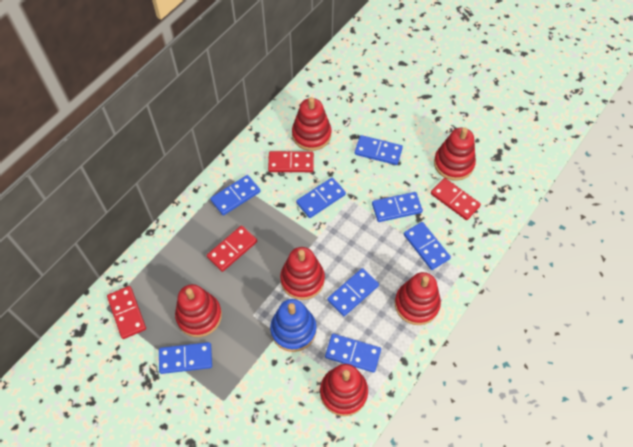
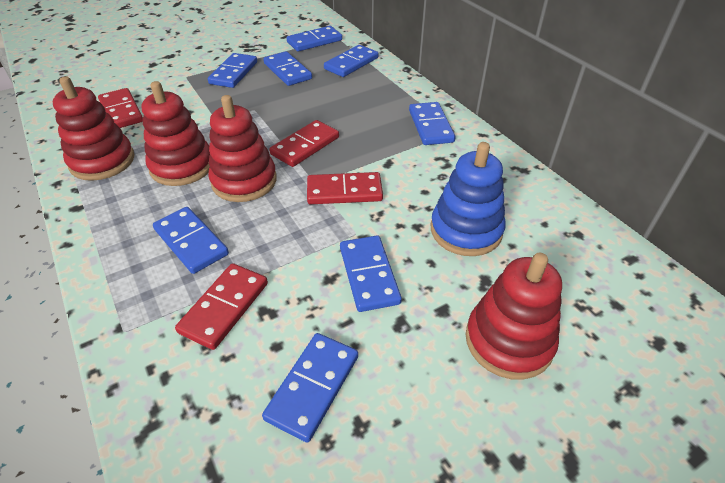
red stacking toy: 6 -> 4

